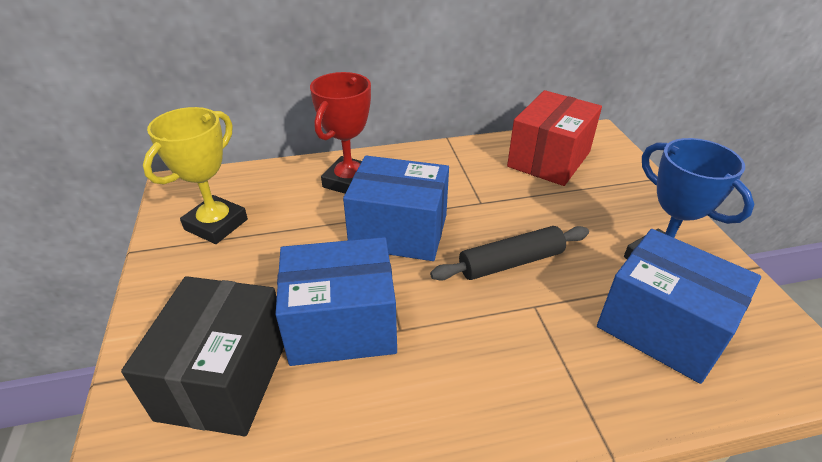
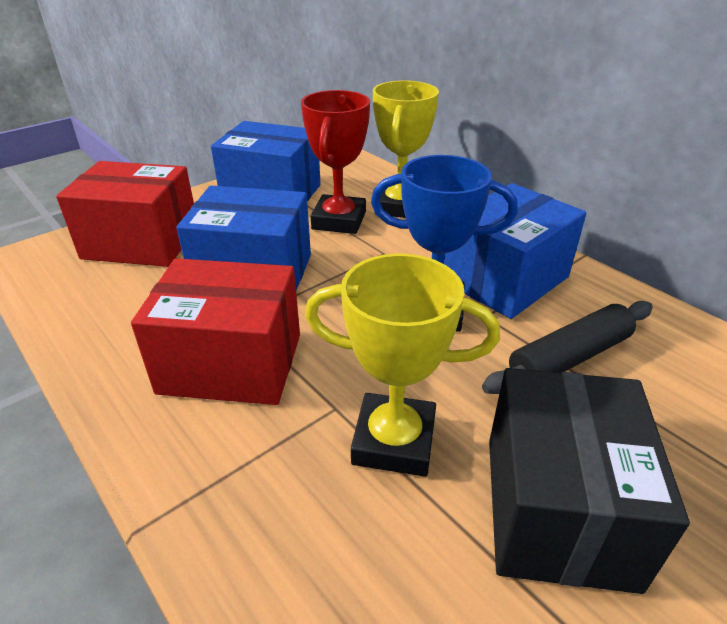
red box: 1 -> 2
yellow trophy: 1 -> 2

